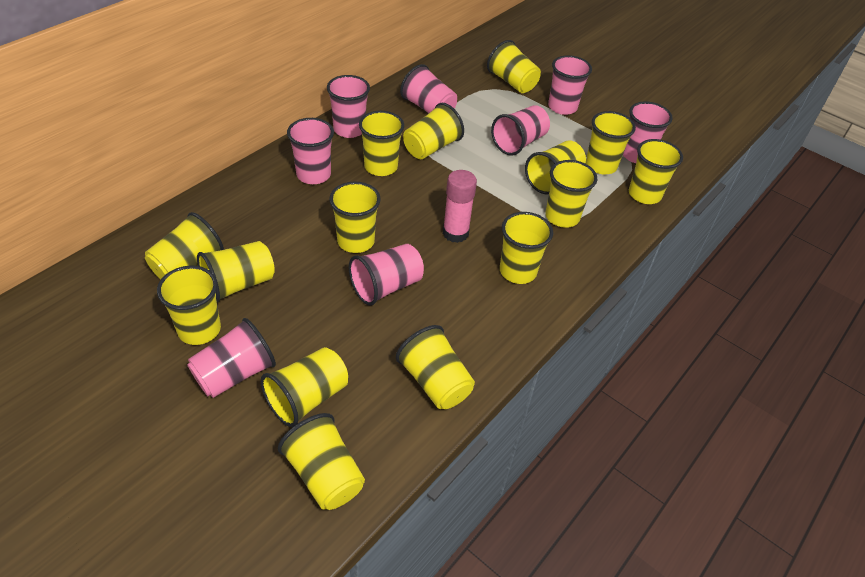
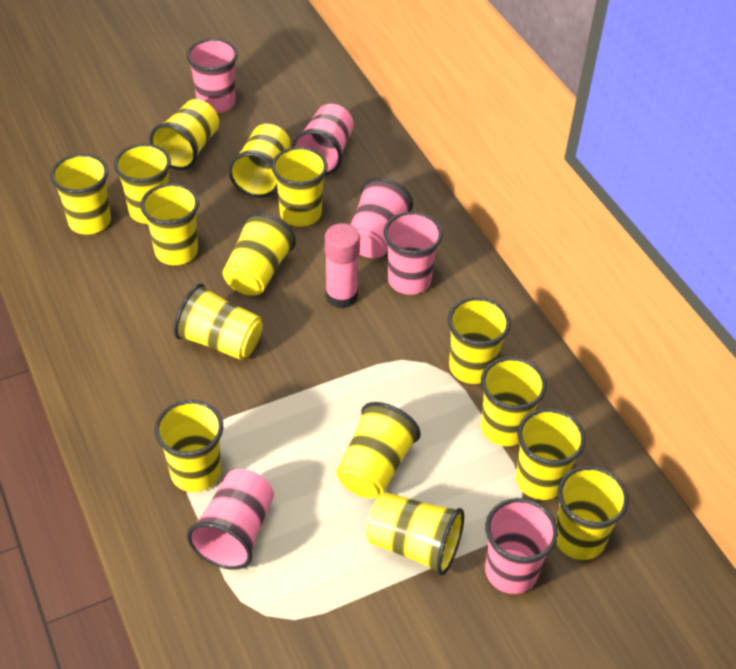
pink cup: 8 -> 6

